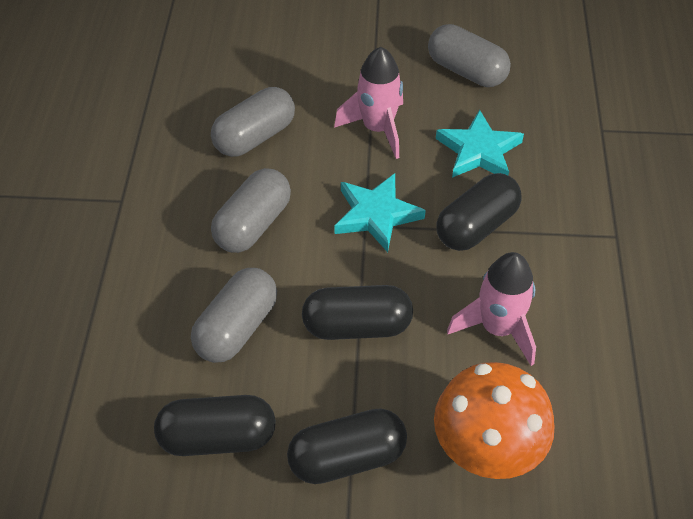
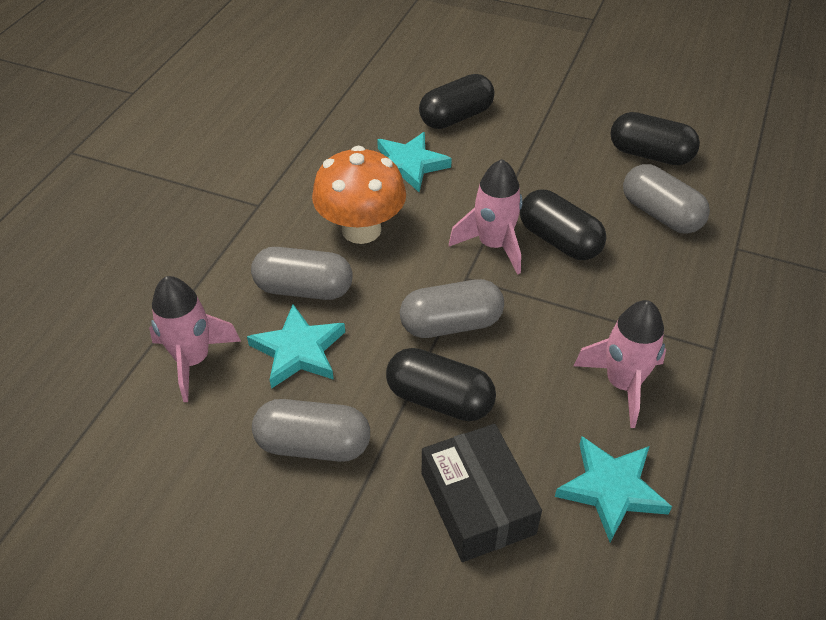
black box: 0 -> 1
pink rocket: 2 -> 3
turquoise star: 2 -> 3

